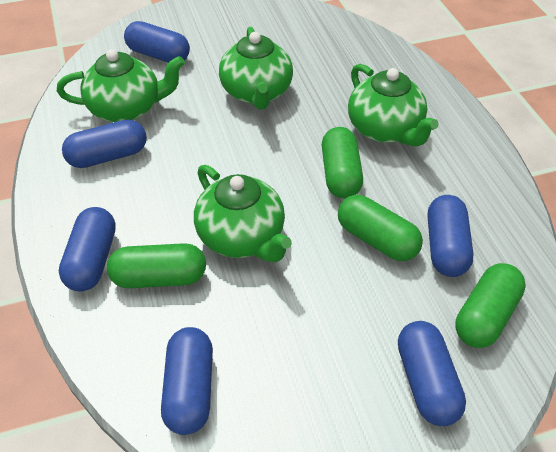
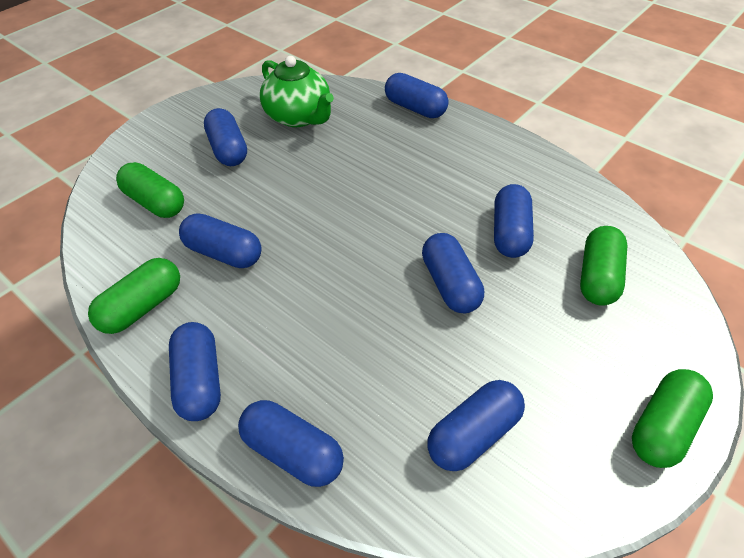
blue capsule: 6 -> 8
green teapot: 4 -> 1

